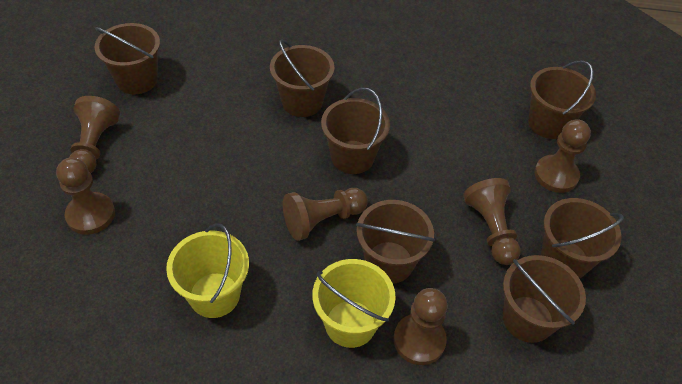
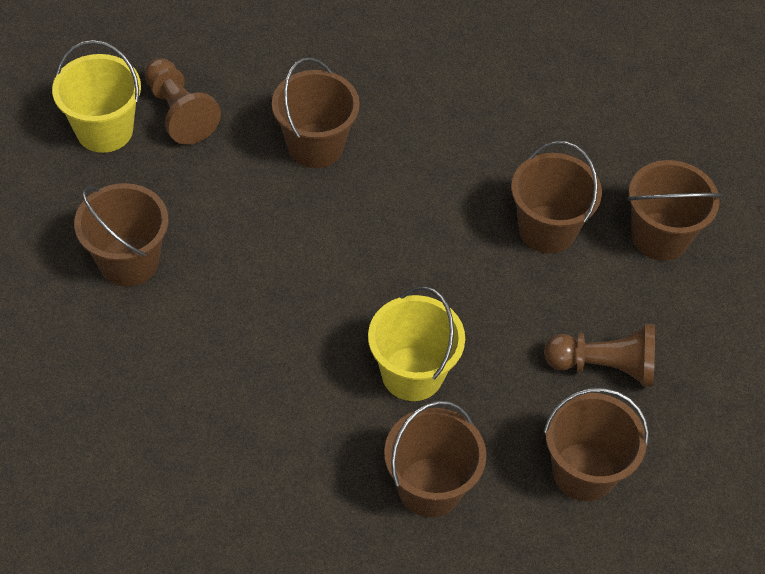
brown bucket: 7 -> 6
brown pawn: 6 -> 2

